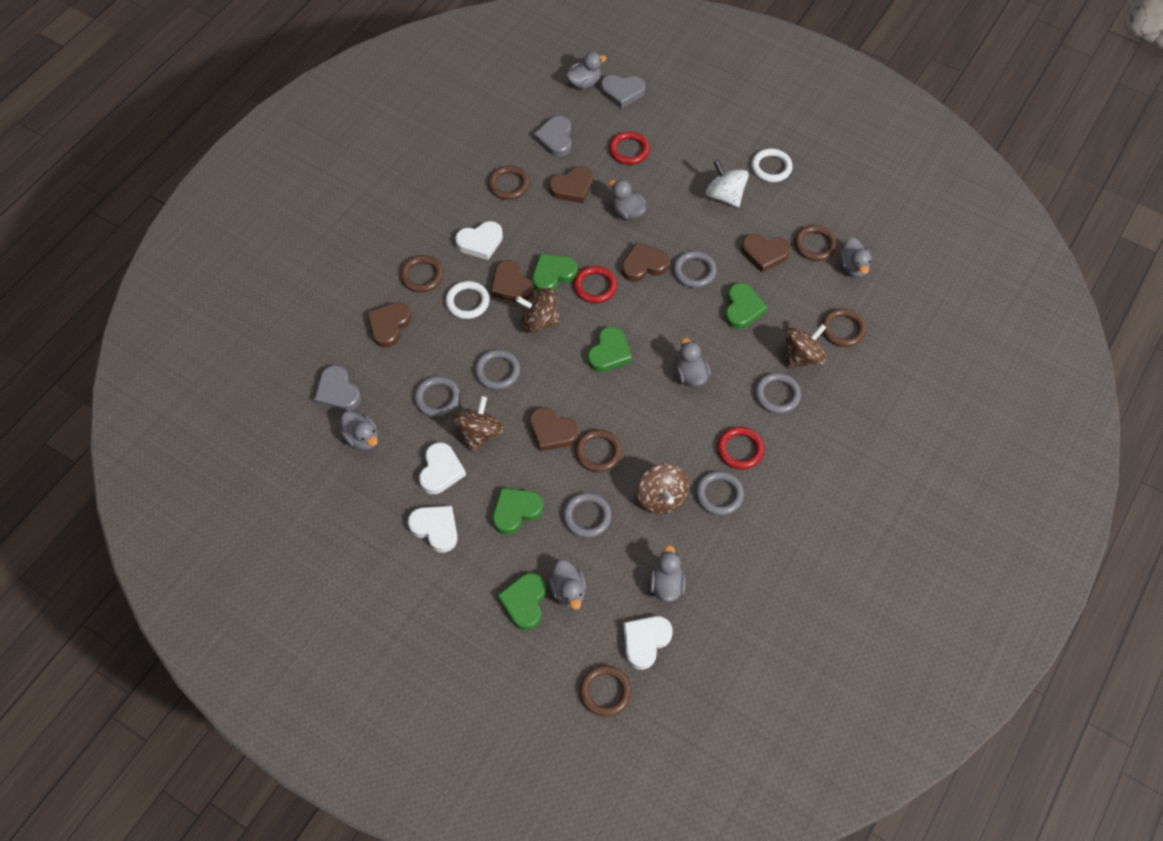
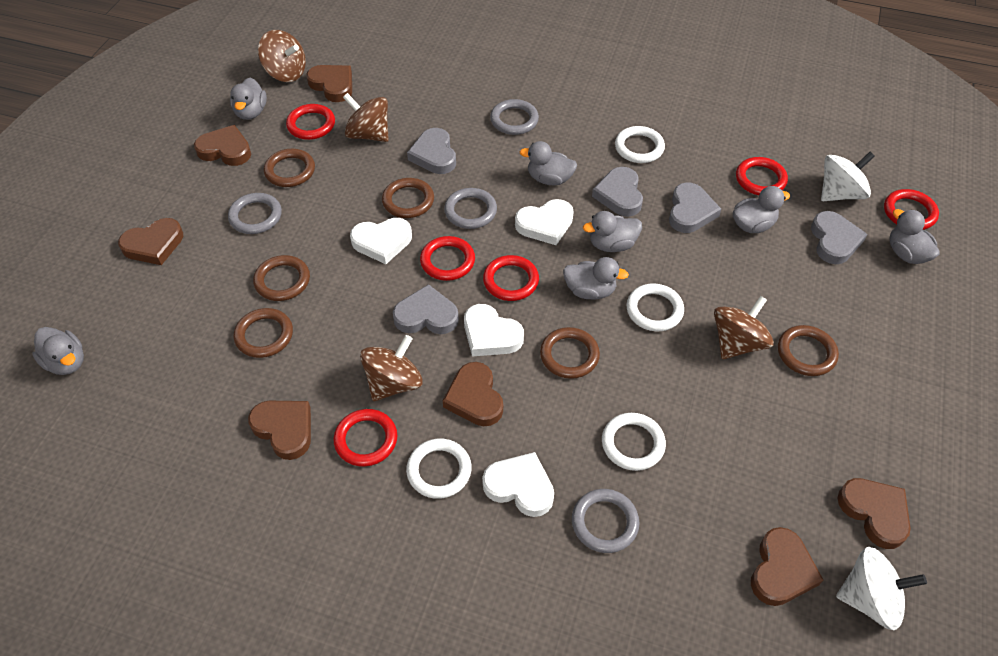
brown heart: 6 -> 7
green heart: 5 -> 0
grey heart: 3 -> 5
grey ring: 6 -> 4
red ring: 3 -> 6
white ring: 2 -> 4
white spinning top: 1 -> 2

